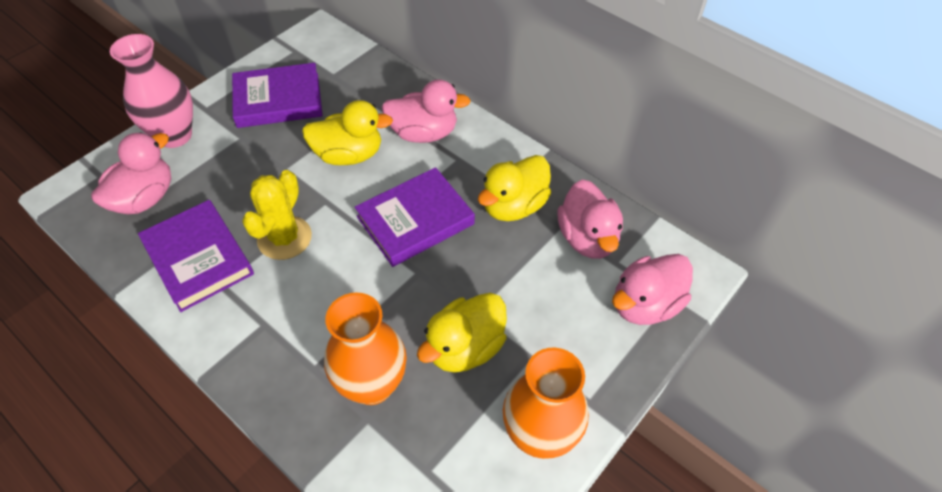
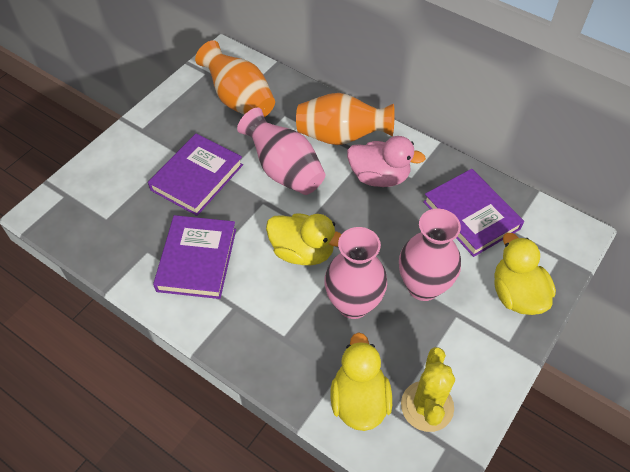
pink duck: 4 -> 1
pink vase: 1 -> 3

